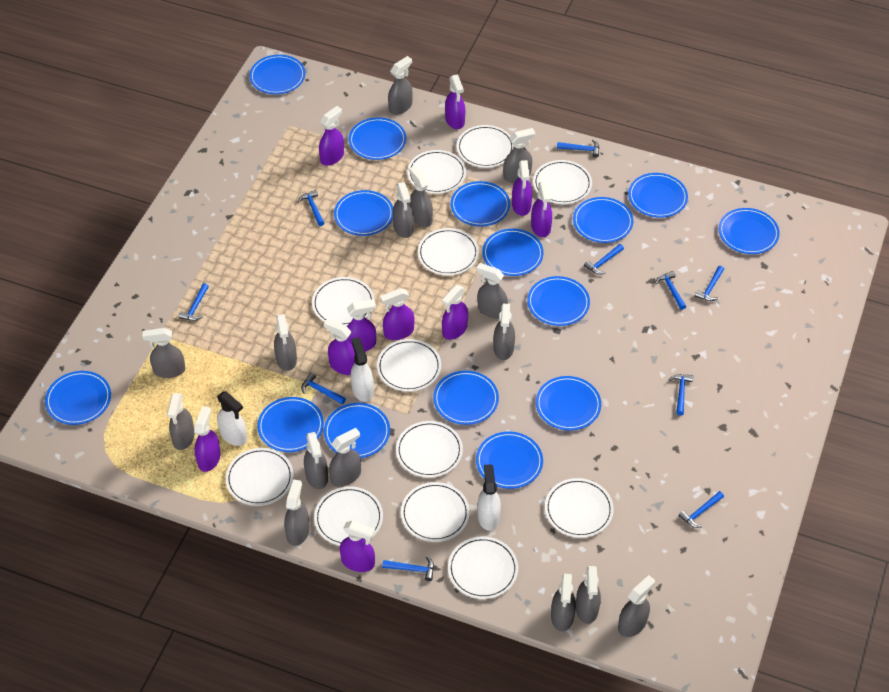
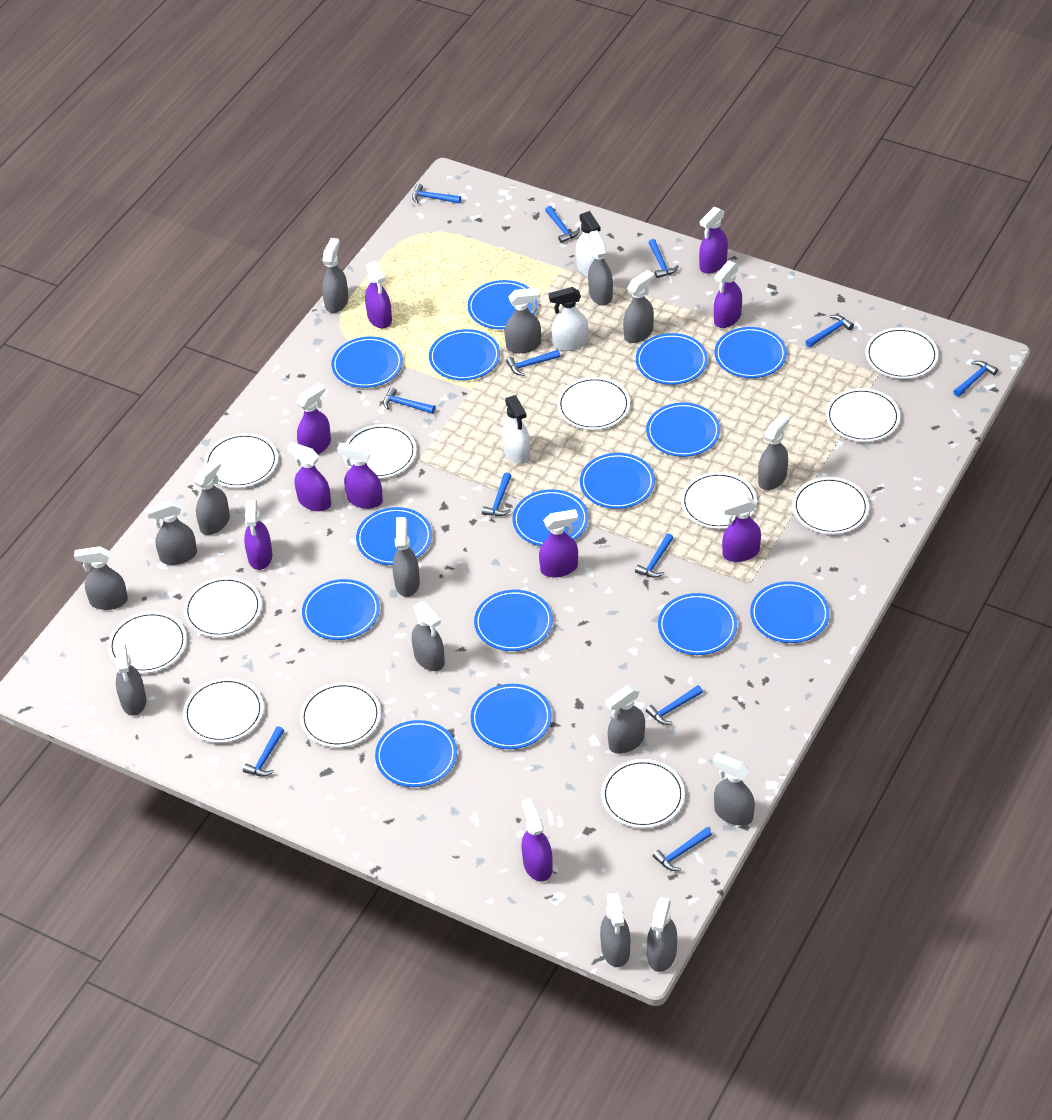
blue hammer: 10 -> 12

